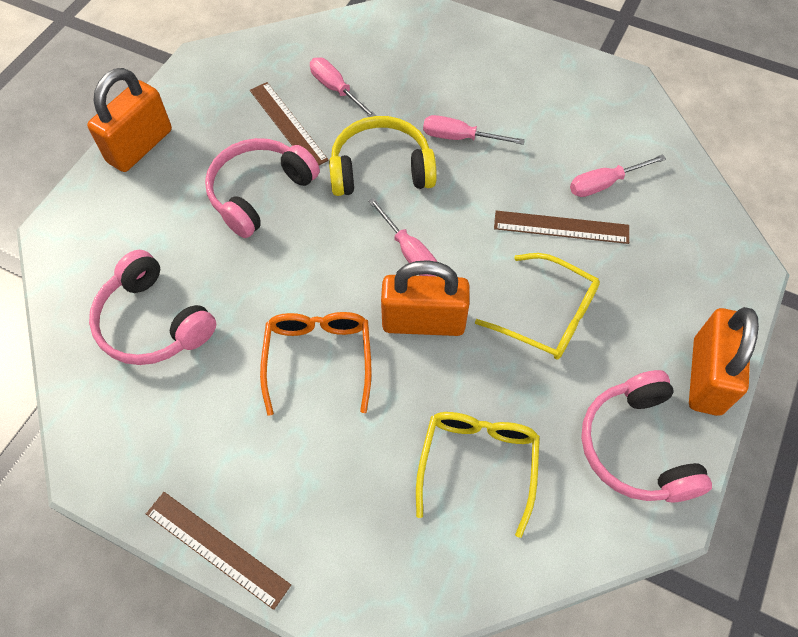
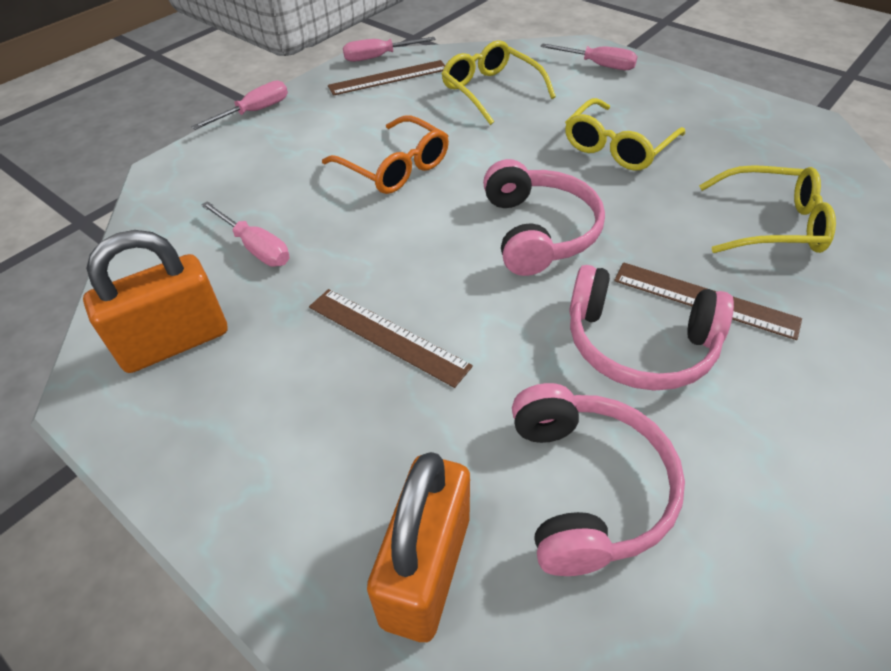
orange padlock: 3 -> 2
yellow glasses: 2 -> 3
yellow headphones: 1 -> 0

